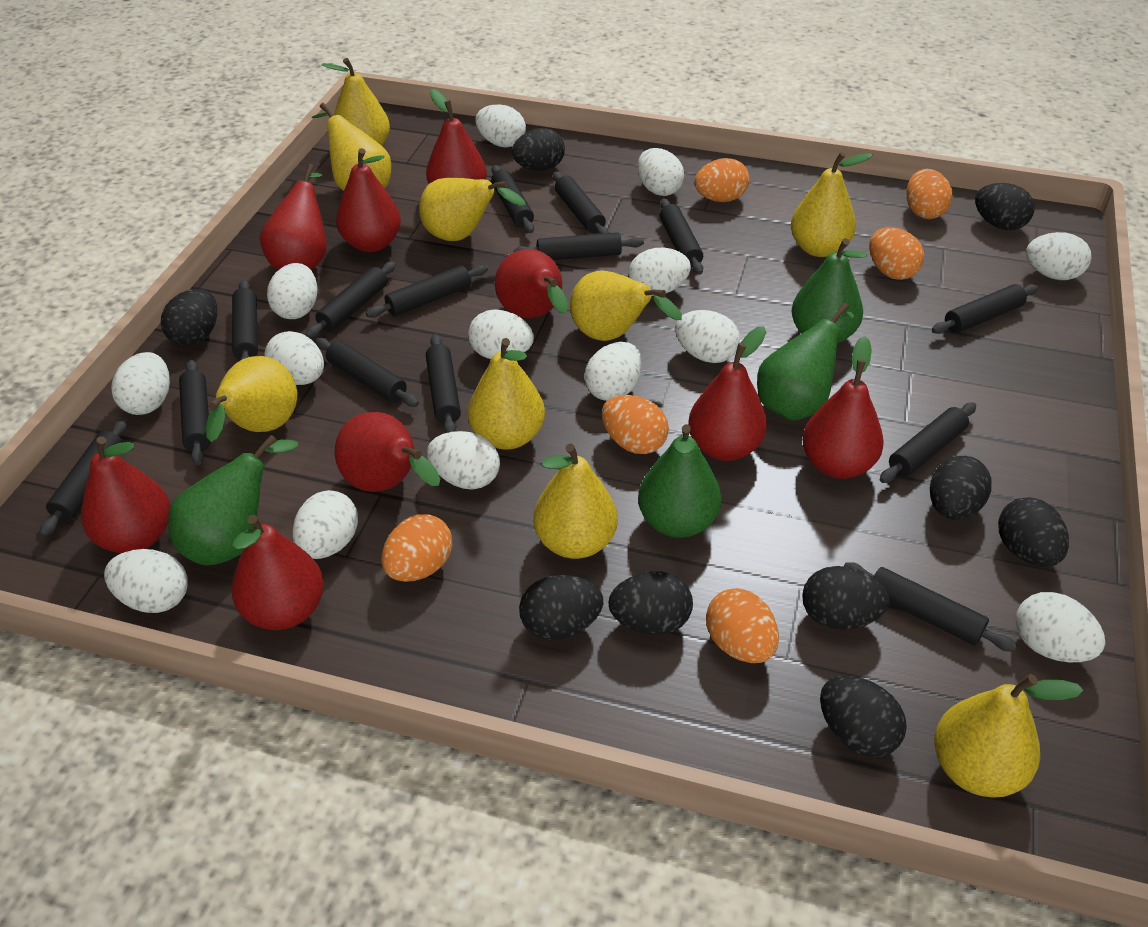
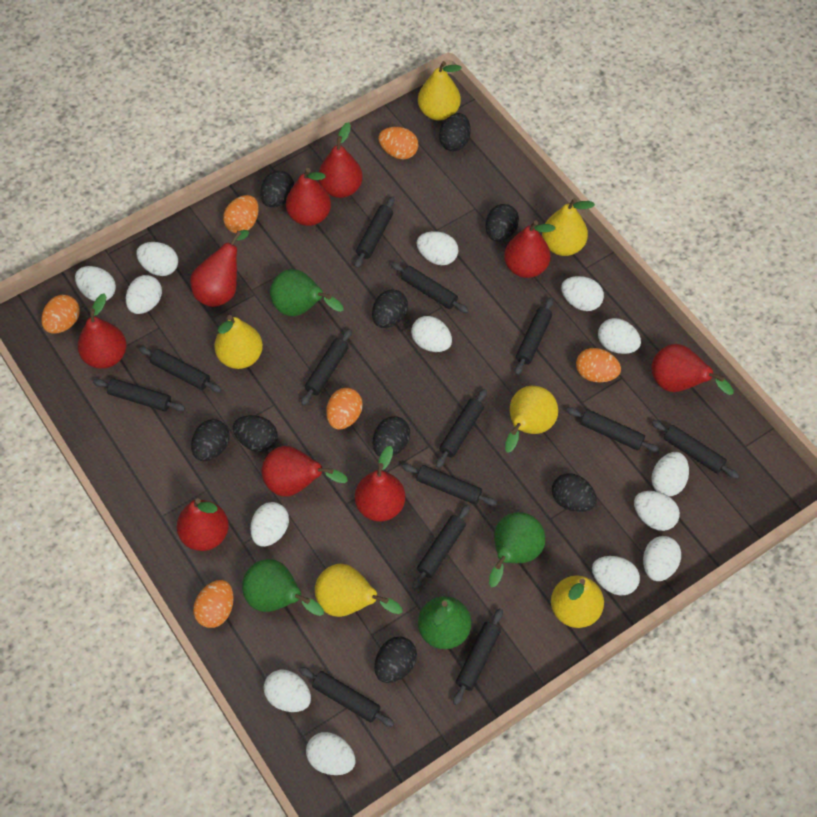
black rolling pin: 14 -> 13
yellow pear: 9 -> 6

